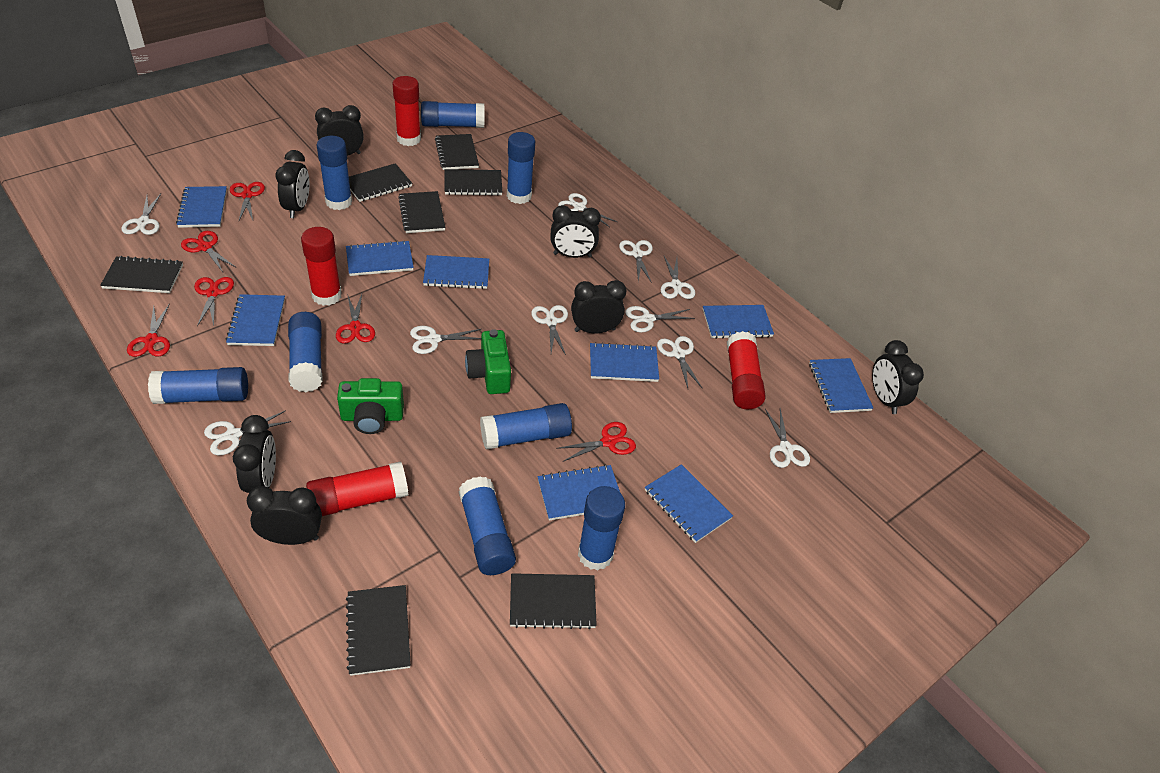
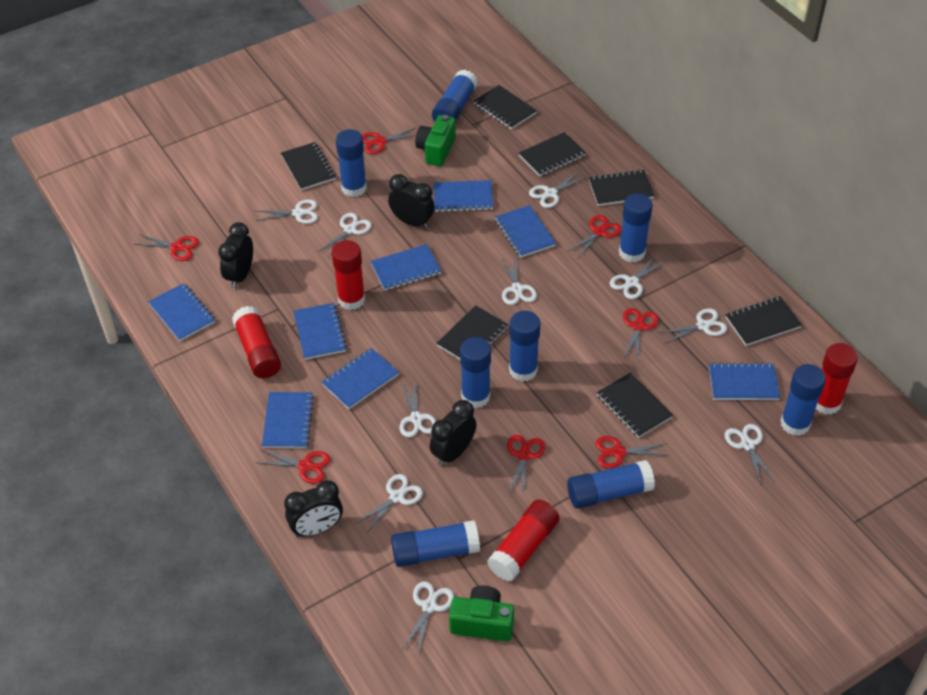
black clock: 7 -> 4
blue notebook: 9 -> 8
red scissors: 6 -> 7

